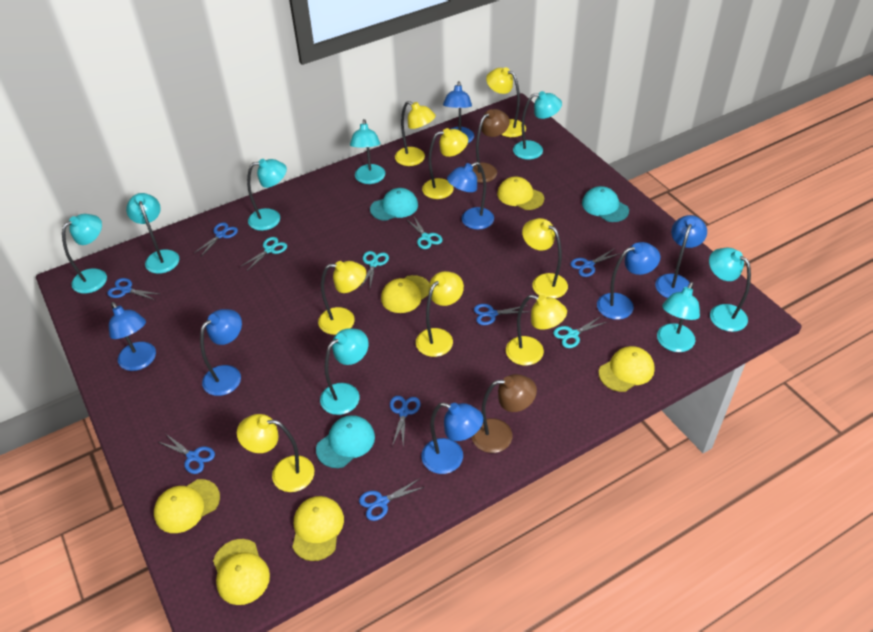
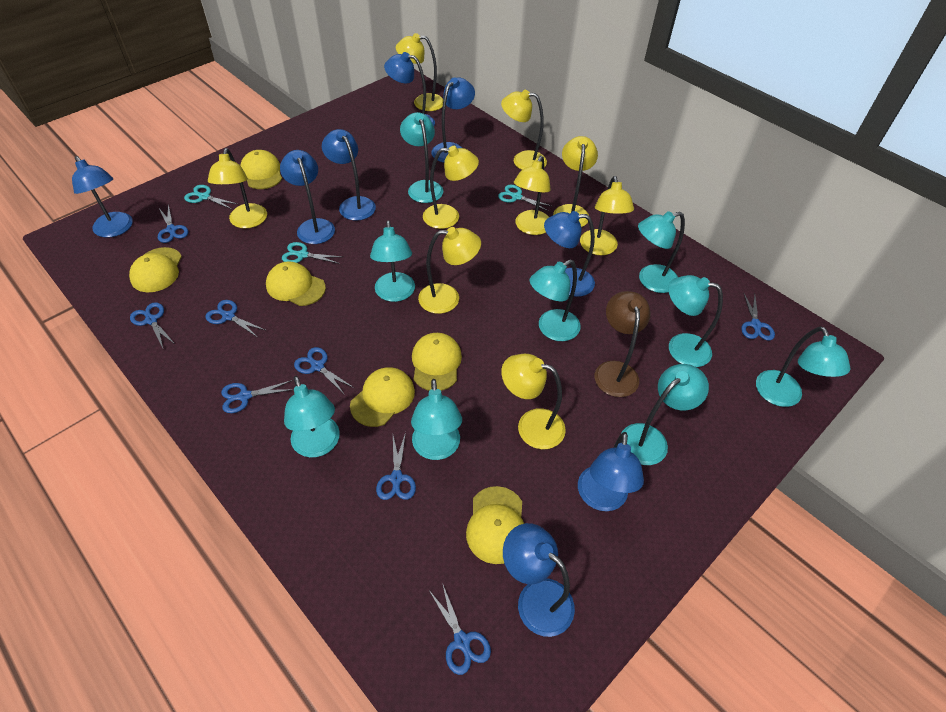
blue lamp: 7 -> 8
blue scissors: 7 -> 8
brown lamp: 2 -> 1
turquoise cap: 3 -> 0
turquoise lamp: 8 -> 9
turquoise scissors: 4 -> 3
yellow lamp: 8 -> 9

